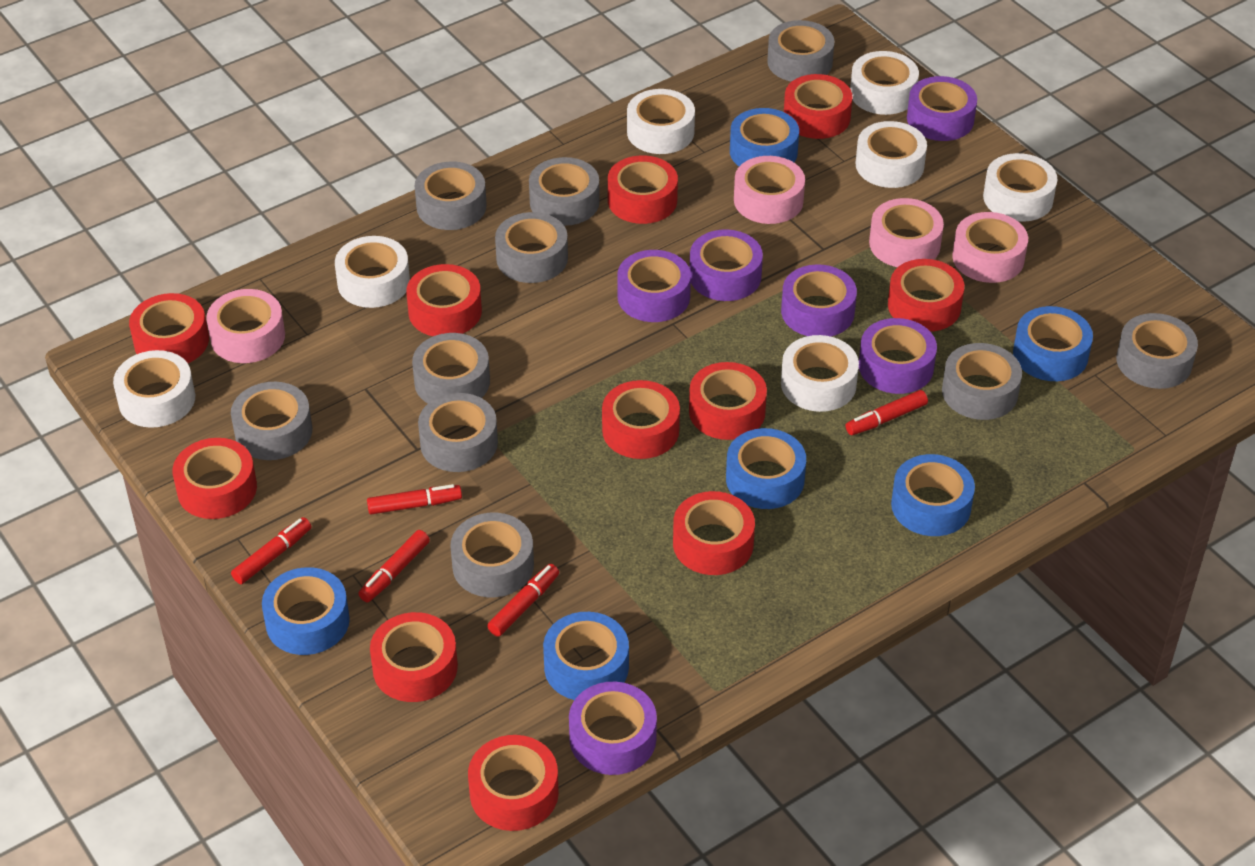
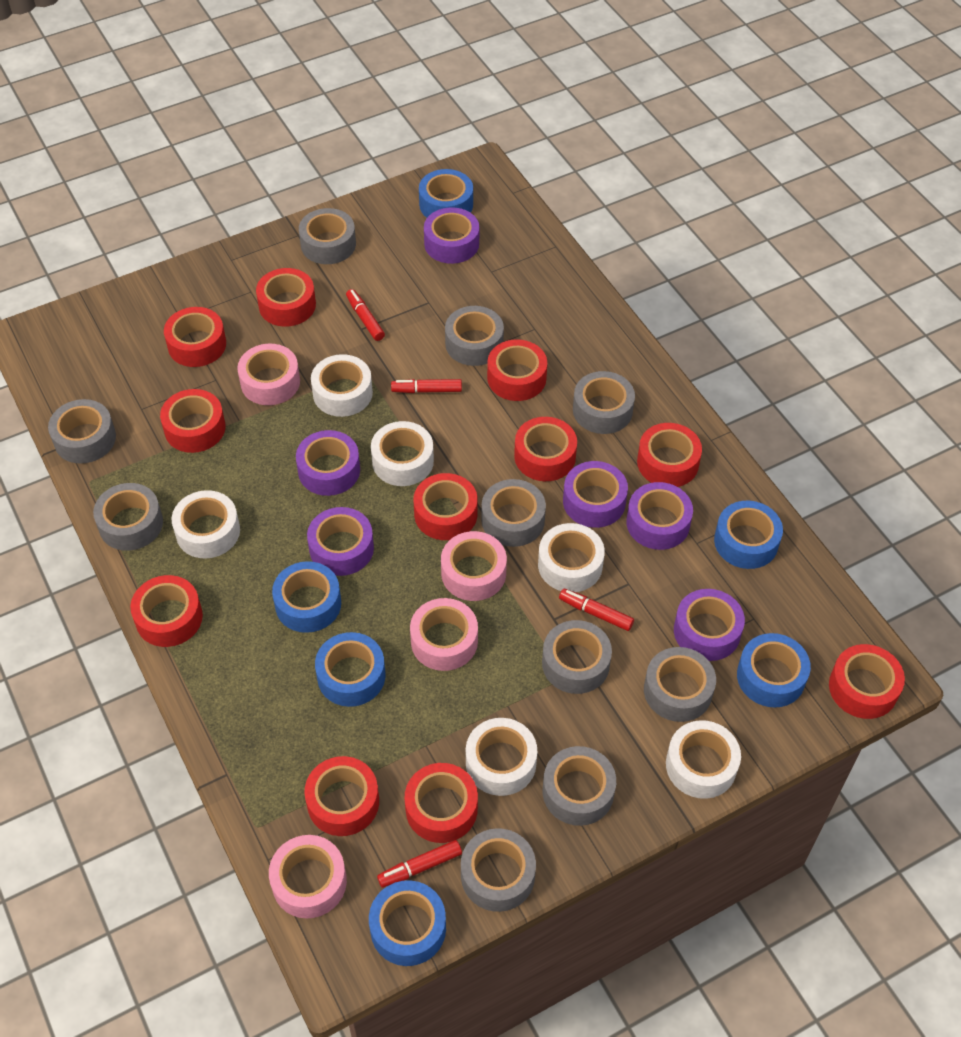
red marker: 5 -> 4
white tape: 7 -> 6

